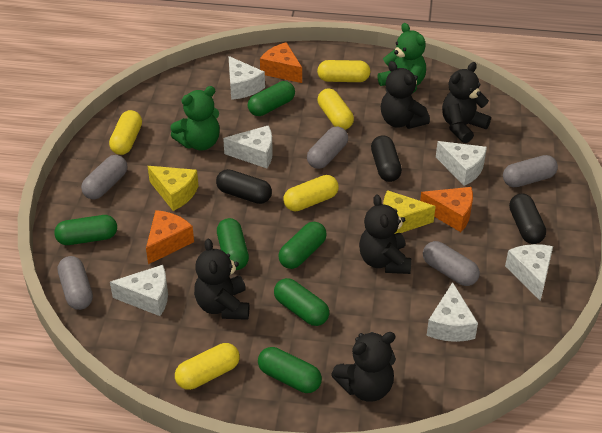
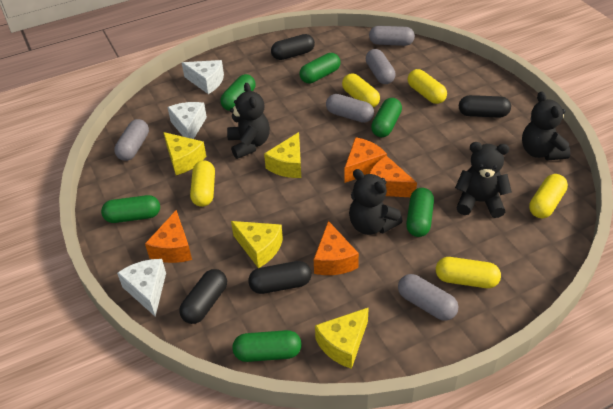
black capsule: 3 -> 4
black teddy bear: 5 -> 4
green teddy bear: 2 -> 0
orange cheese: 3 -> 4
white cheese: 6 -> 3
yellow cheese: 2 -> 4

